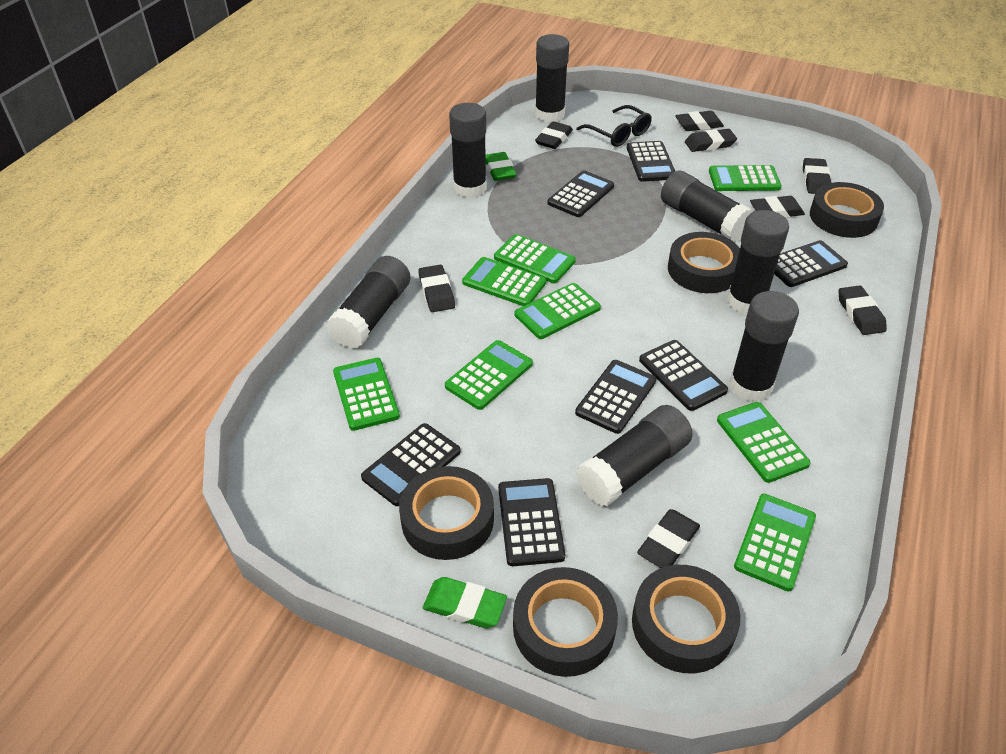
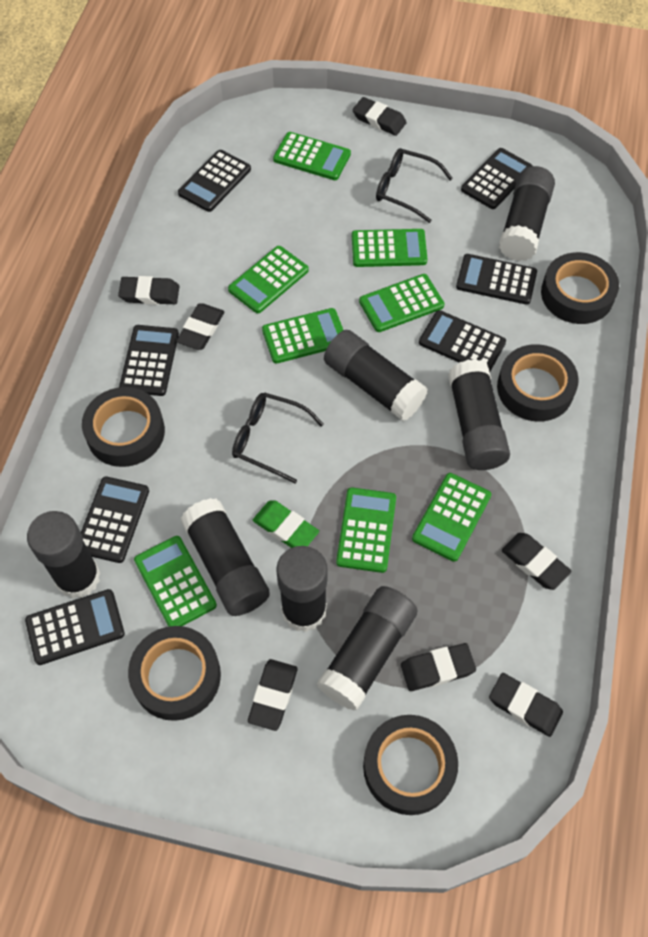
black eraser: 8 -> 7
black glasses: 1 -> 2
green eraser: 2 -> 1

